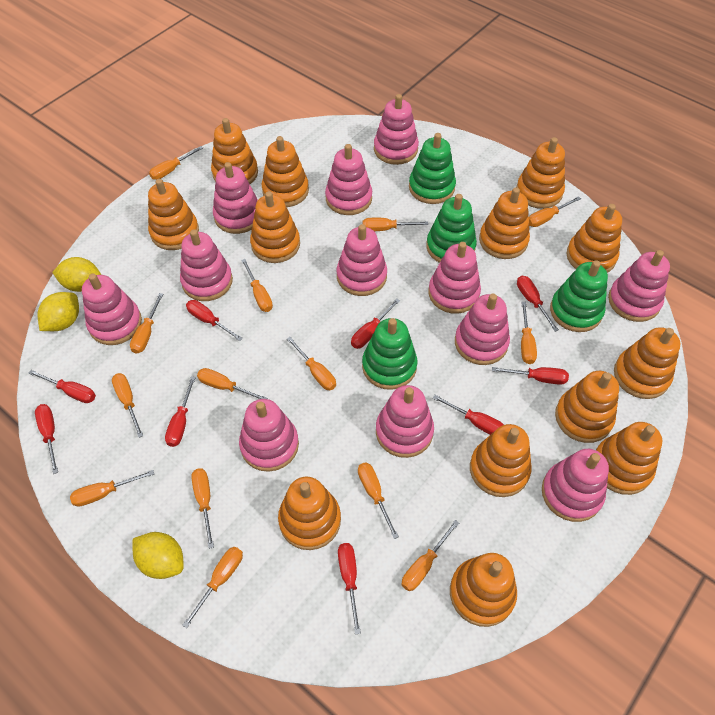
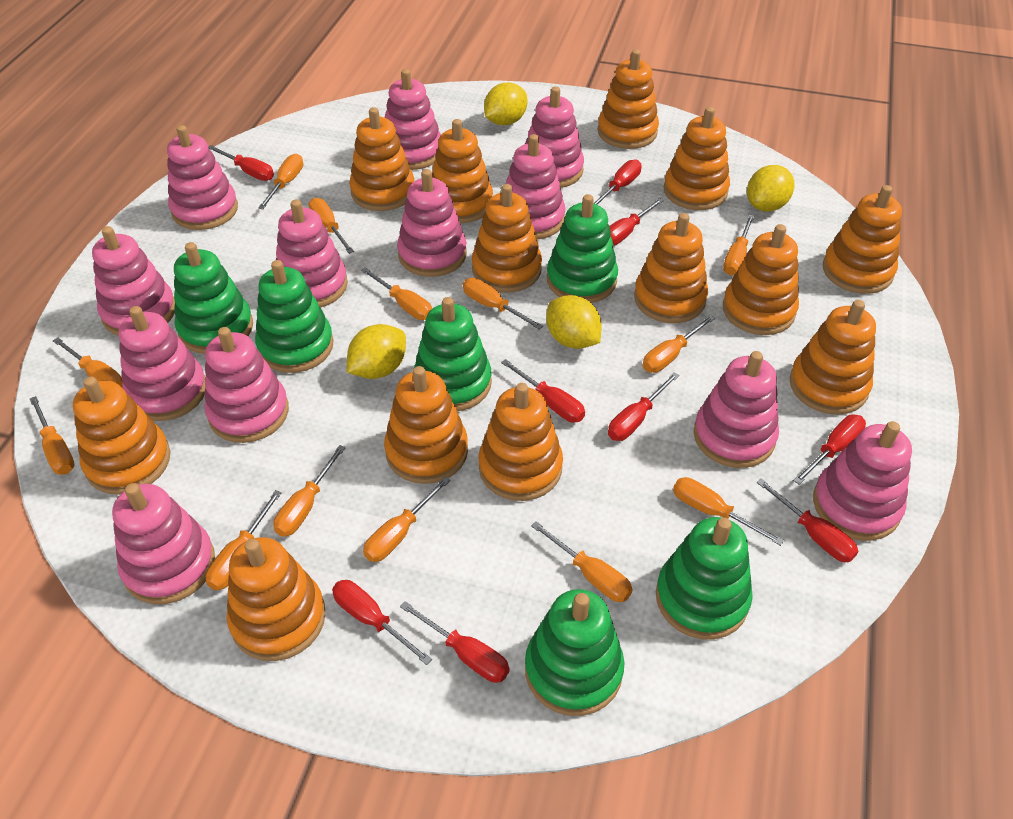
green stacking toy: 4 -> 6
orange screwdriver: 14 -> 13
yellow lemon: 3 -> 4

